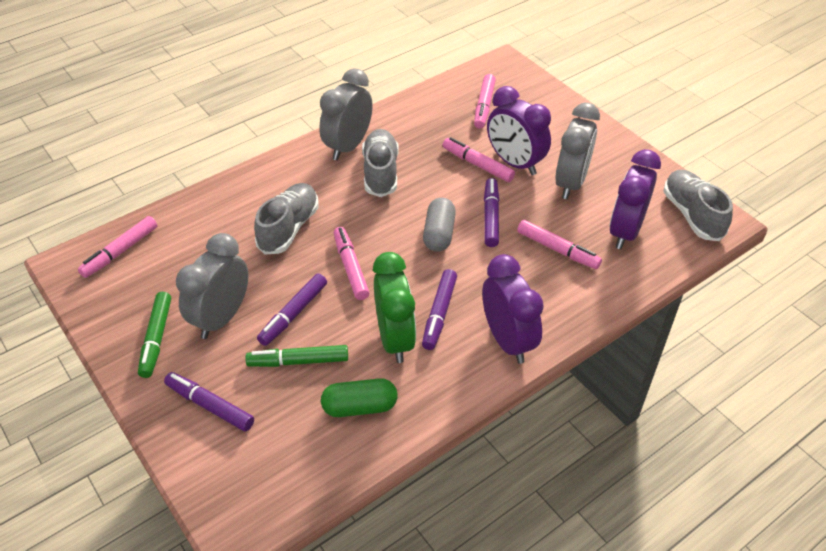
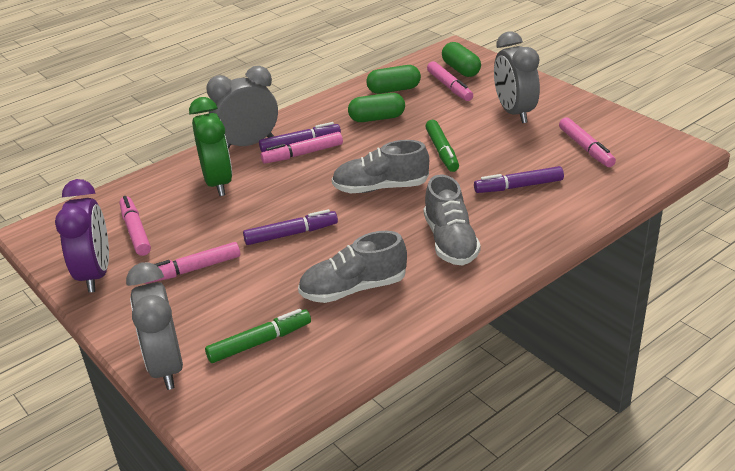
green capsule: 1 -> 3
grey capsule: 1 -> 0
purple clock: 3 -> 1
purple marker: 4 -> 3

